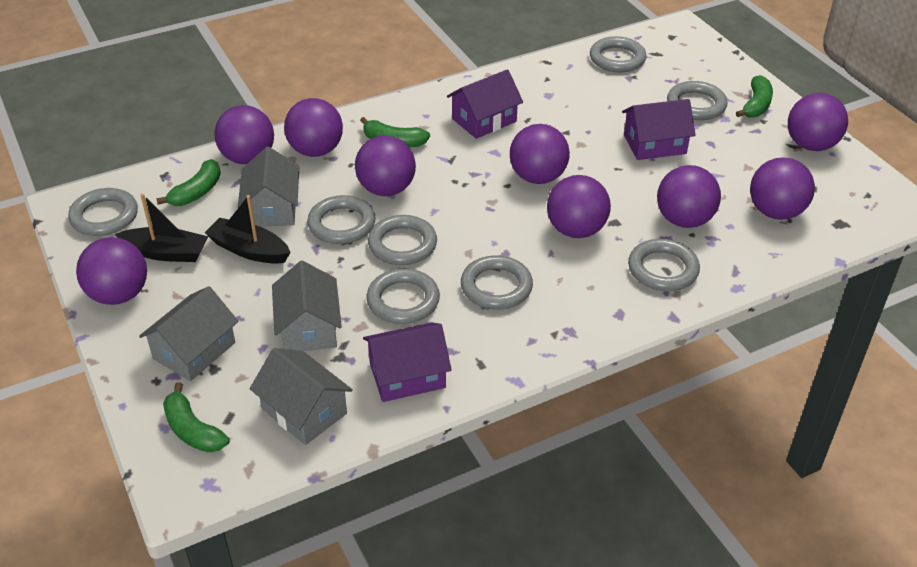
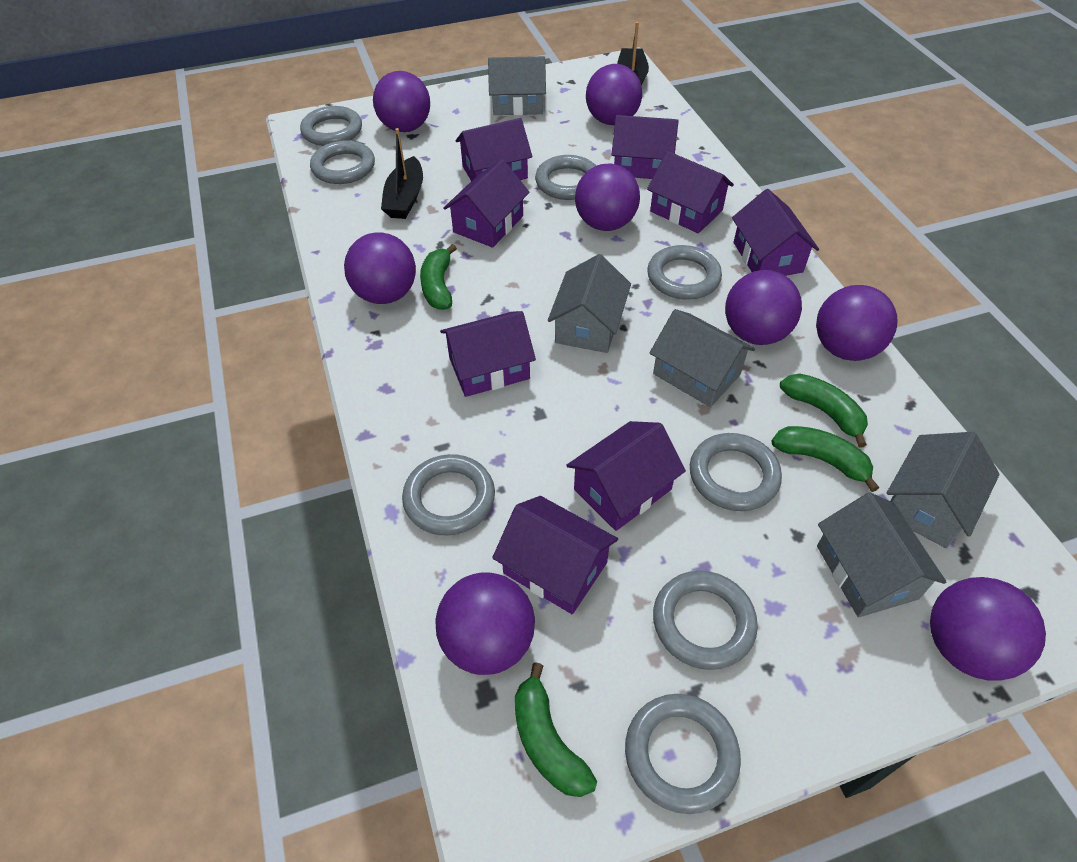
grey house: 4 -> 5
purple ball: 9 -> 8
purple house: 3 -> 8

